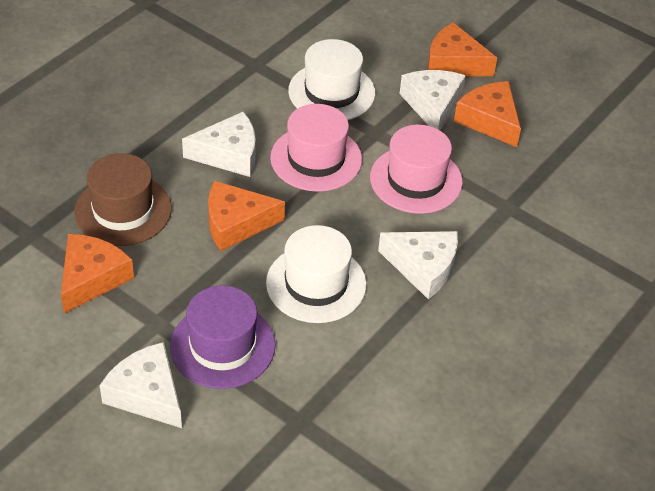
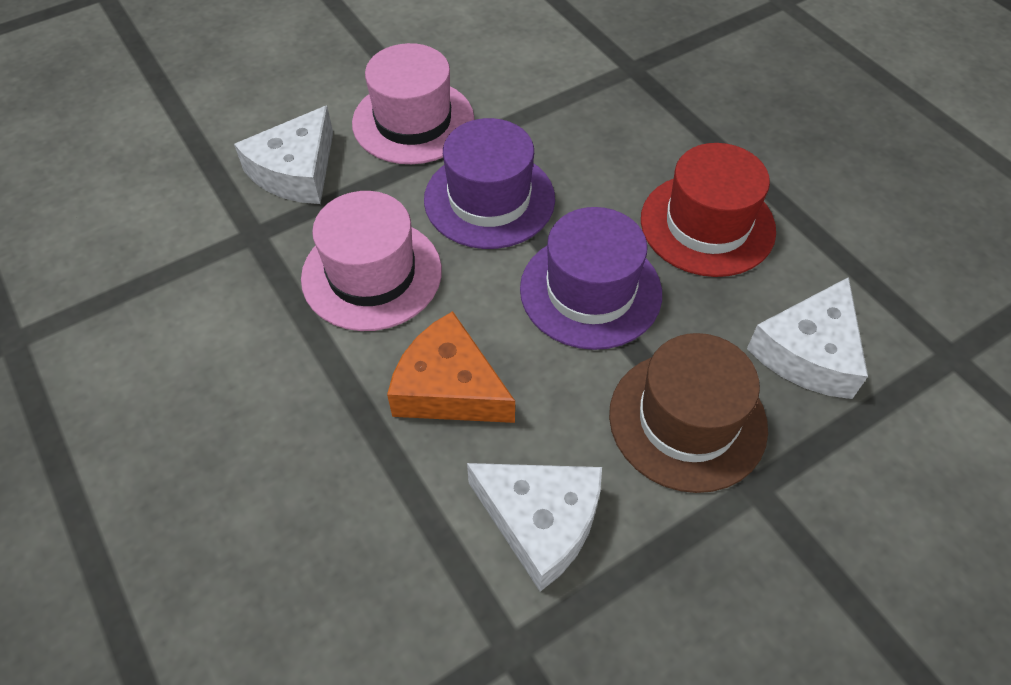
orange cheese: 4 -> 1
purple hat: 1 -> 2
red hat: 0 -> 1
white cheese: 4 -> 3
white hat: 2 -> 0

